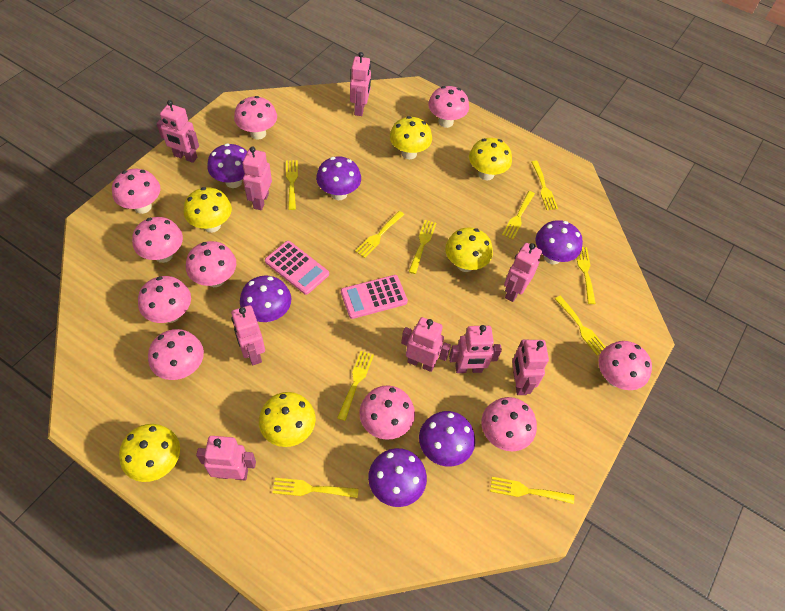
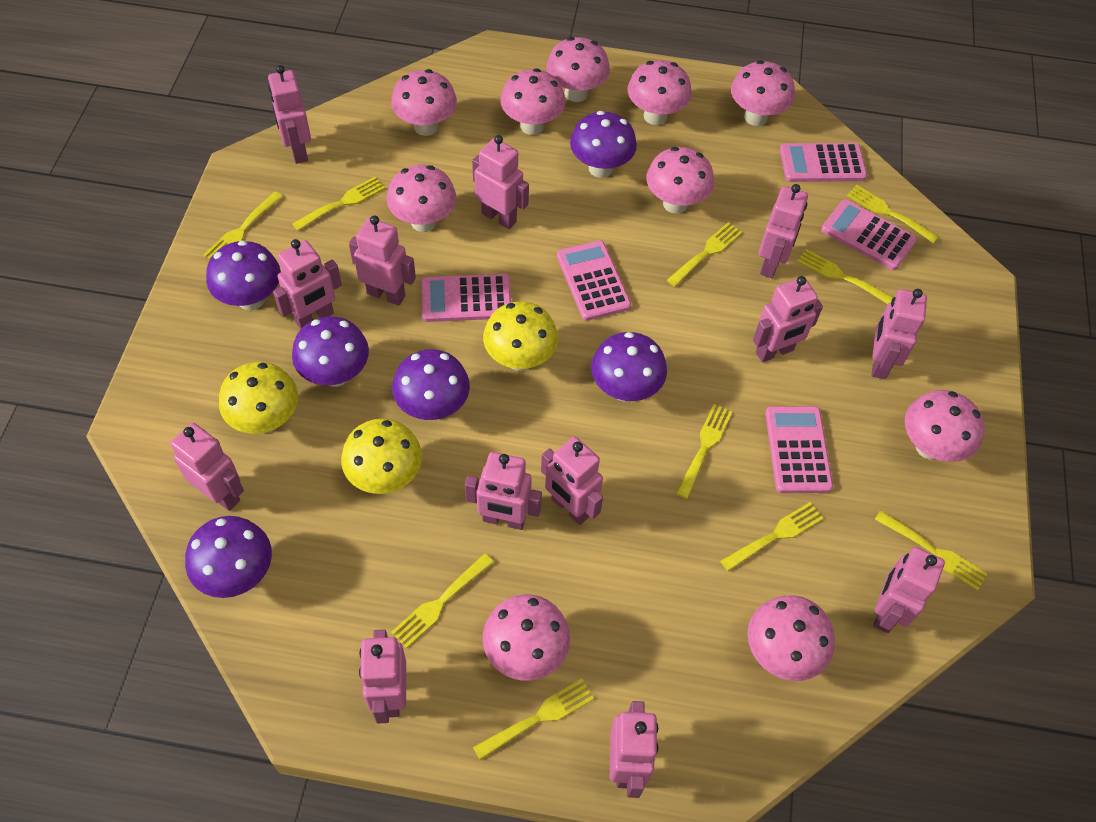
pink calculator: 2 -> 5
pink robot: 9 -> 13
yellow mushroom: 6 -> 3

